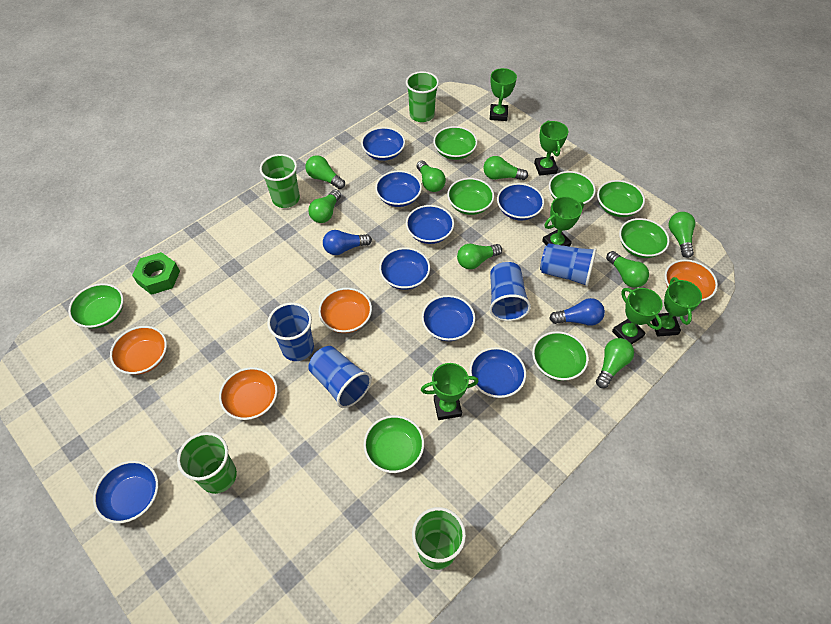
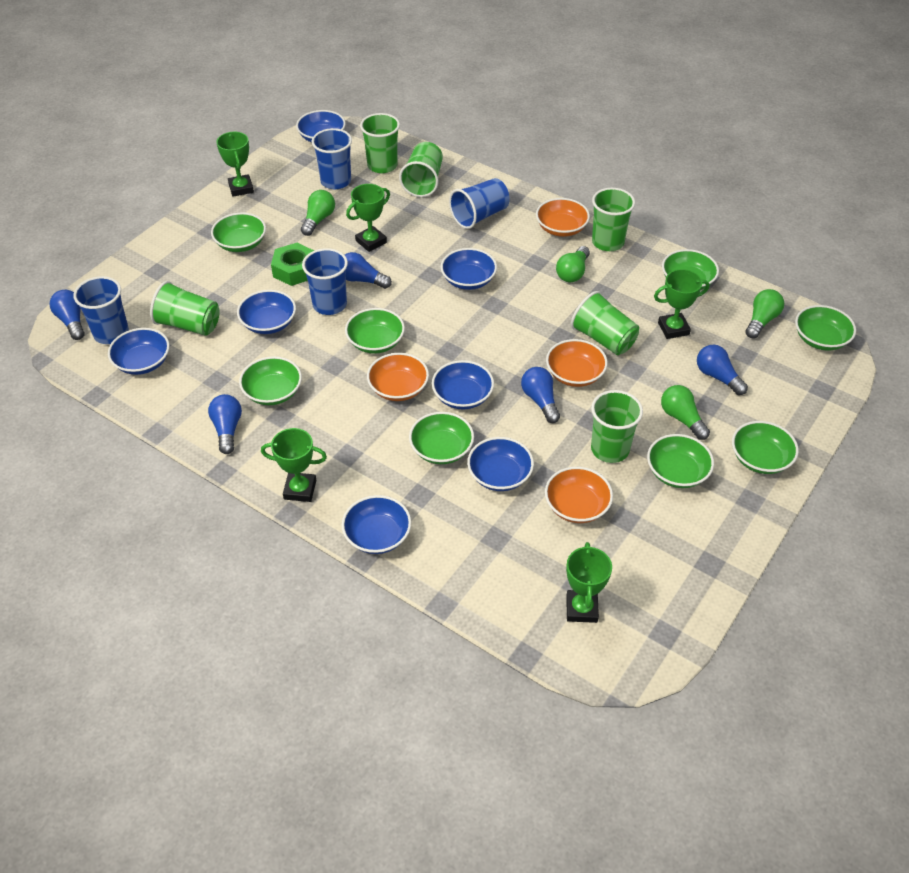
blue bowl: 8 -> 7
blue light bulb: 2 -> 5
green cup: 4 -> 6
green light bulb: 8 -> 4
green trophy: 6 -> 5

